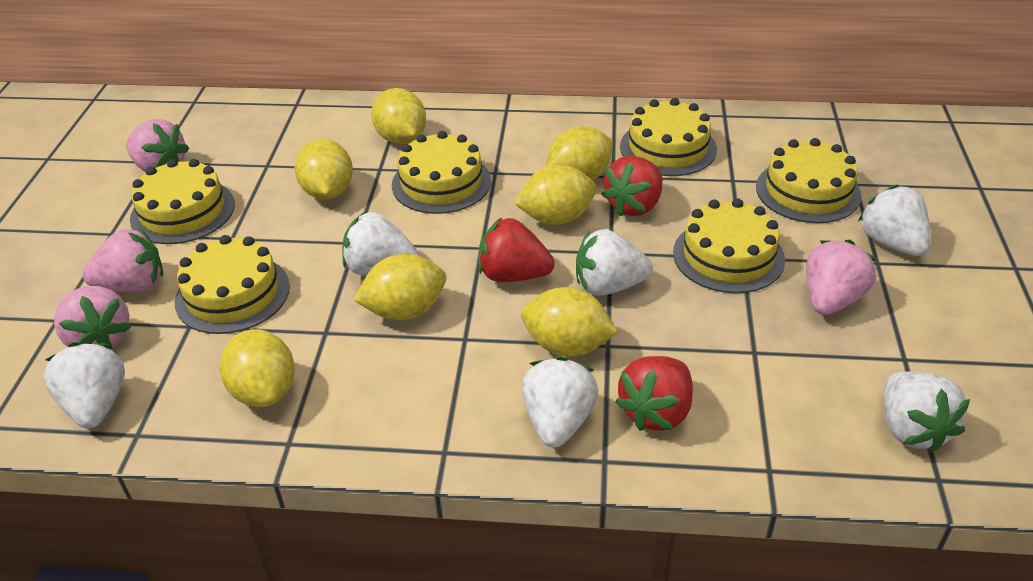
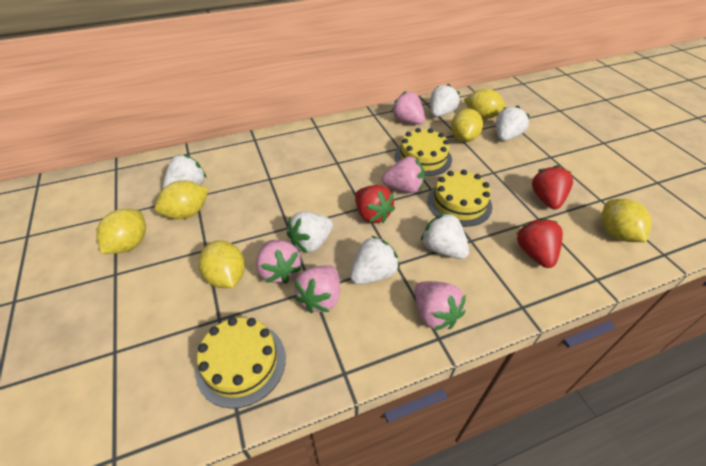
pink strawberry: 4 -> 5
yellow cake: 6 -> 3
yellow lemon: 7 -> 6

